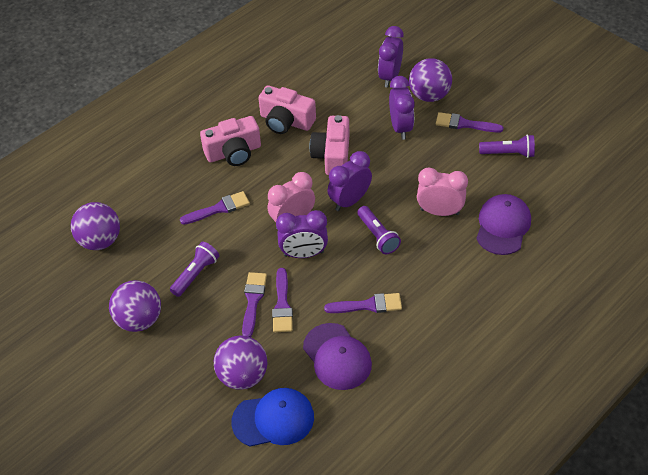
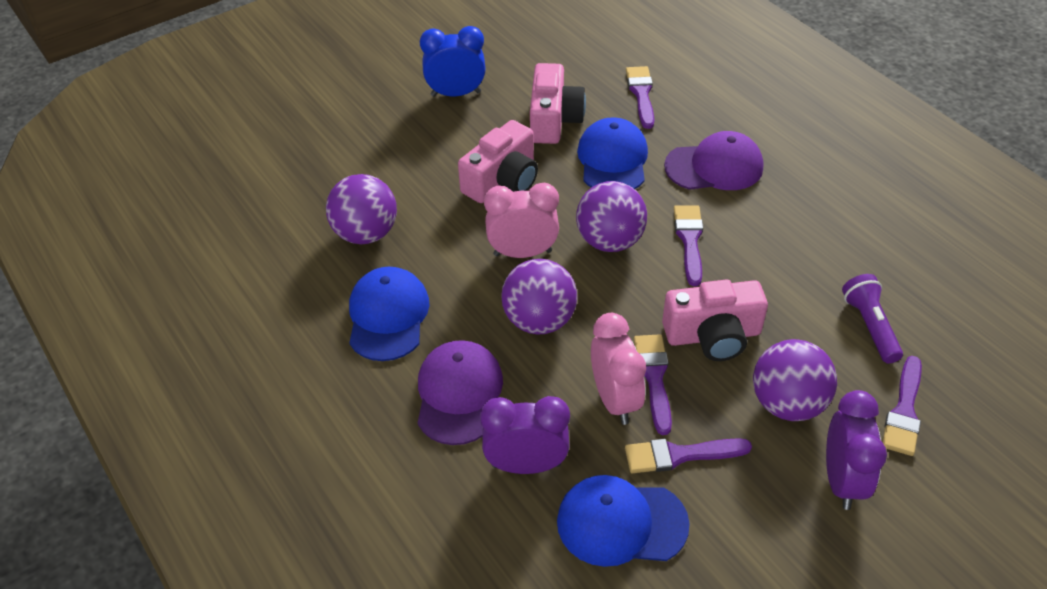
blue cap: 1 -> 3
blue clock: 0 -> 1
purple clock: 4 -> 2
purple flashlight: 3 -> 1

